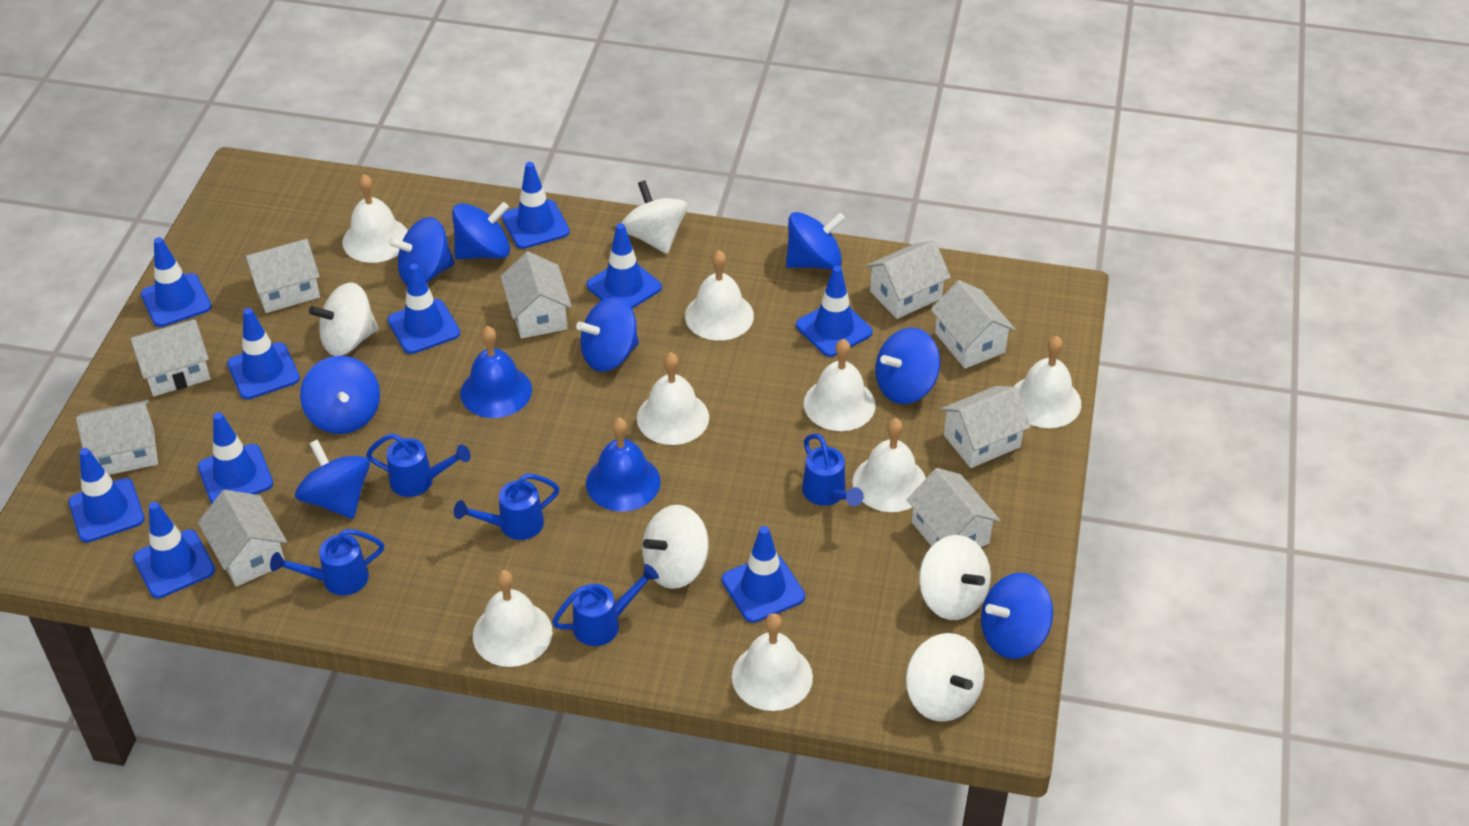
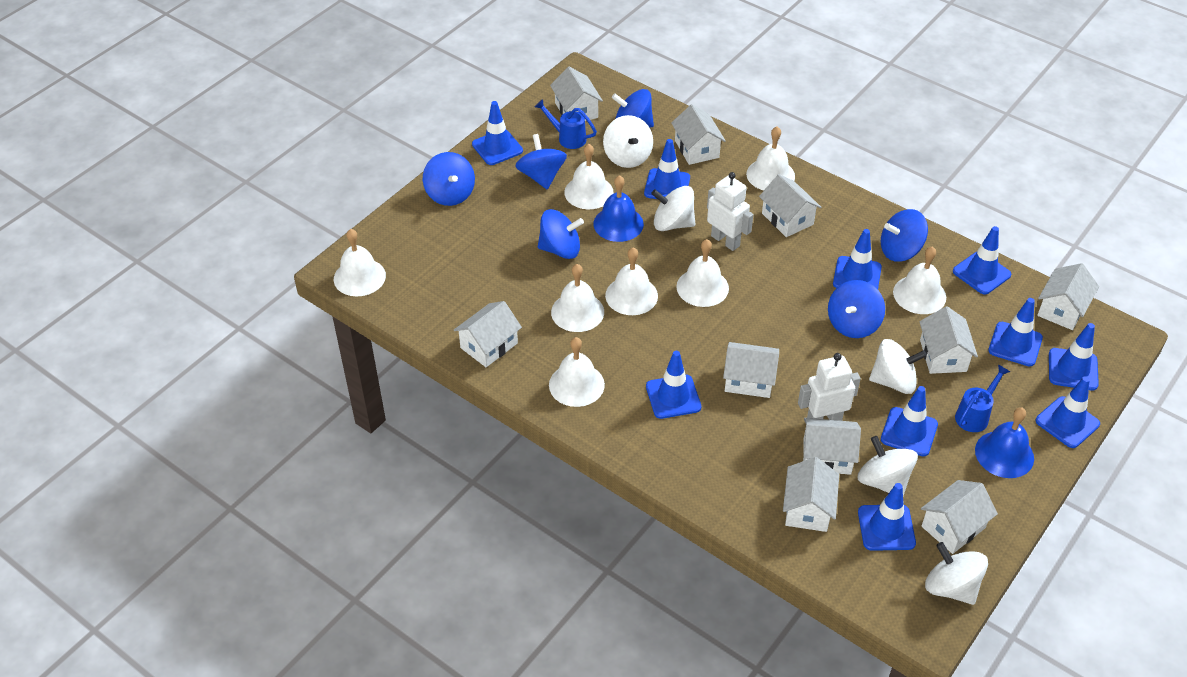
blue spinning top: 8 -> 6
blue watering can: 5 -> 2
white house: 9 -> 10
white robot: 0 -> 2

